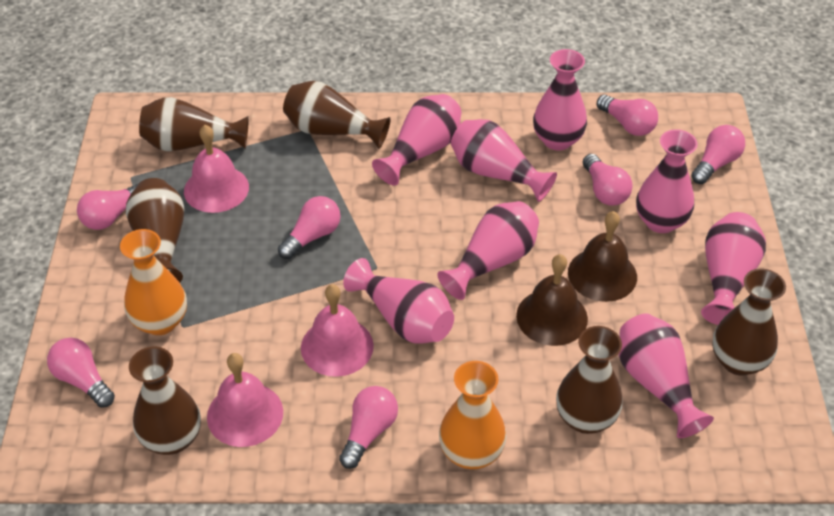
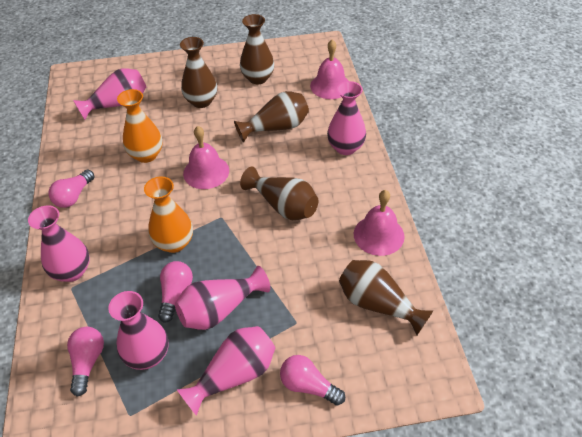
brown bell: 2 -> 0
brown vase: 6 -> 5
pink light bulb: 7 -> 4
pink vase: 8 -> 6

